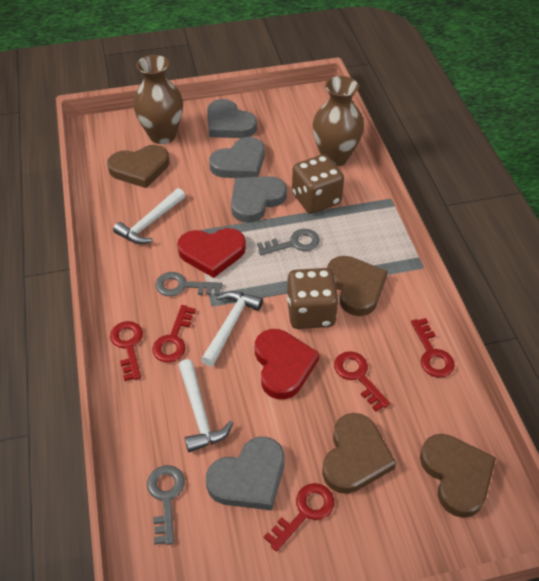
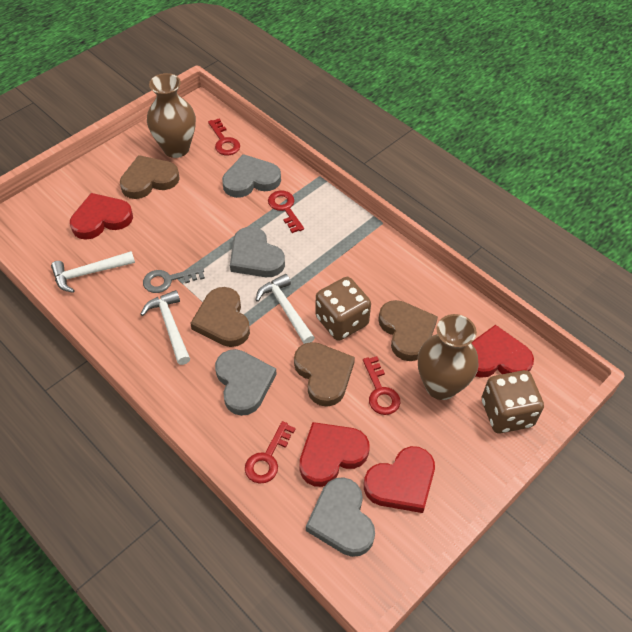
grey key: 3 -> 1
red heart: 2 -> 4
red key: 5 -> 4

